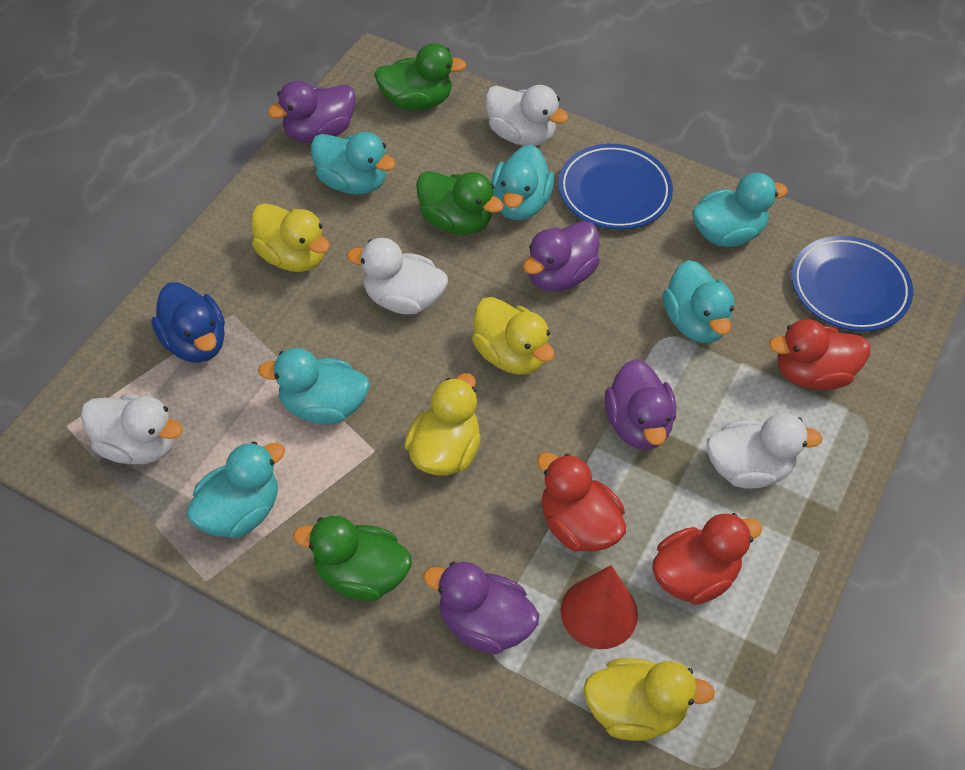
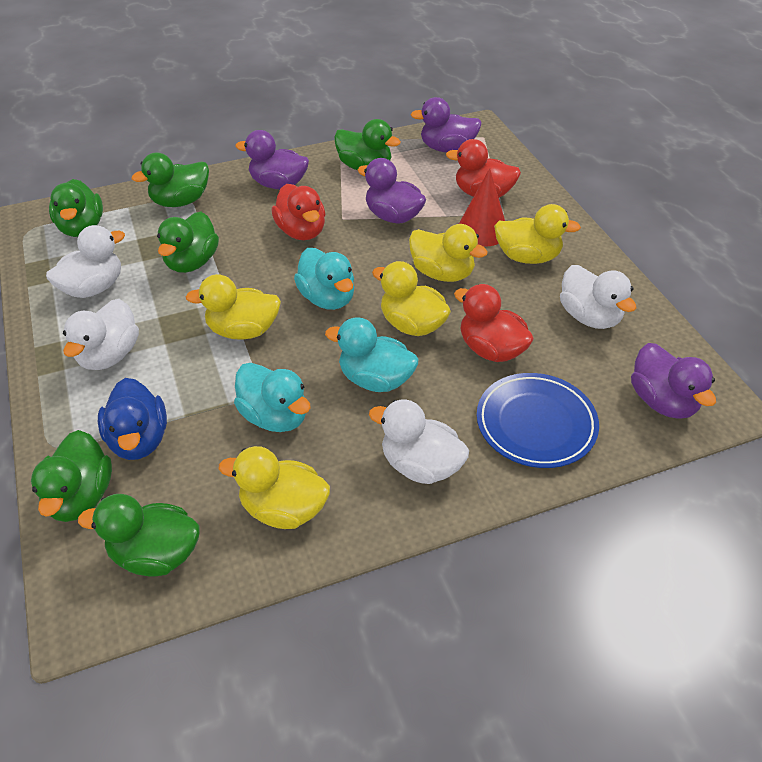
blue plate: 2 -> 1
green duck: 3 -> 6
turquoise duck: 6 -> 3
yellow duck: 4 -> 5

